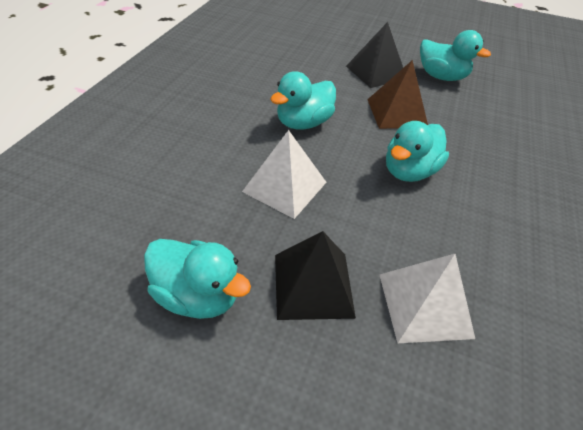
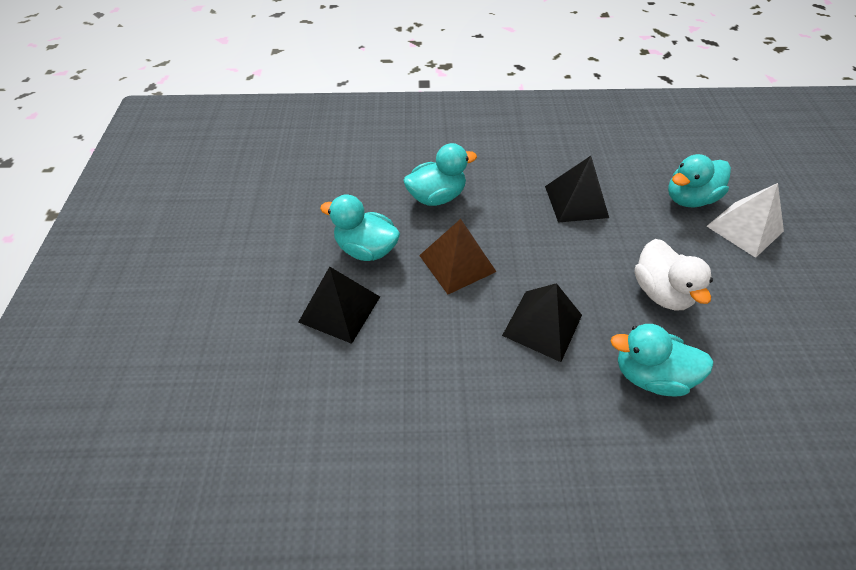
black pyramid: 2 -> 3
white duck: 0 -> 1
white pyramid: 2 -> 1

